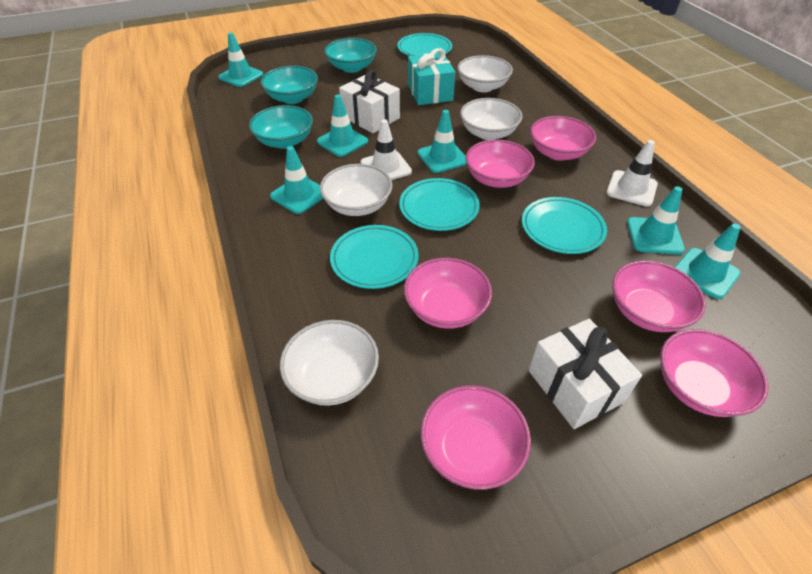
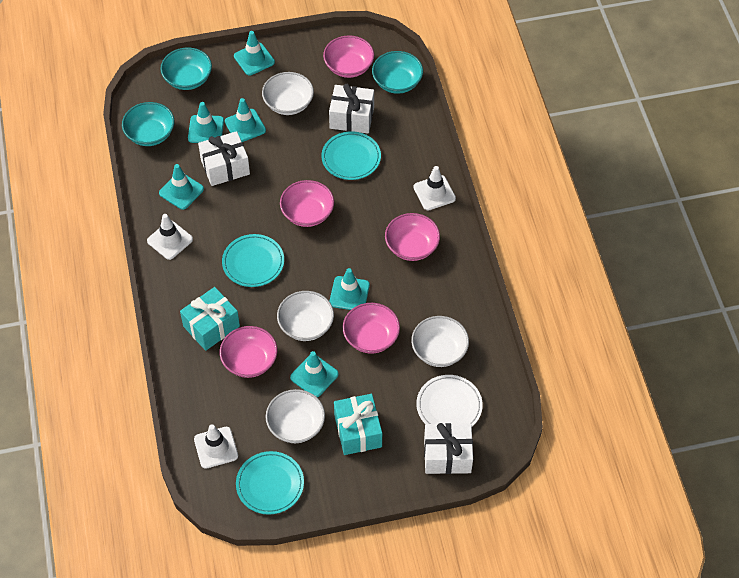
pink bowl: 6 -> 5
turquoise gift: 1 -> 2
turquoise plate: 4 -> 3
white gift: 2 -> 3
white plate: 0 -> 1
white traffic cone: 2 -> 3

